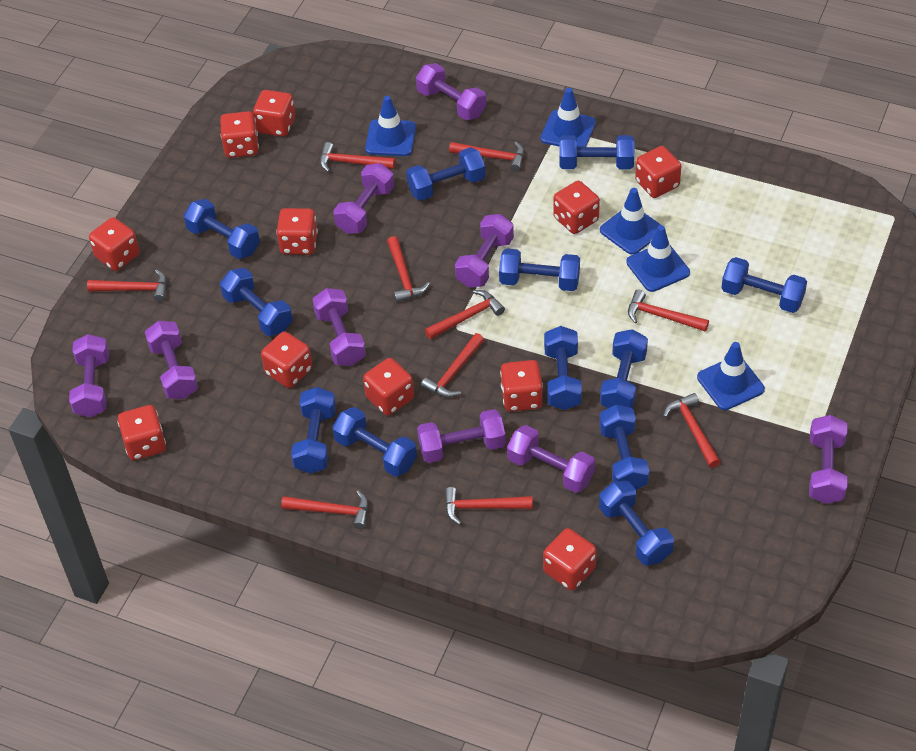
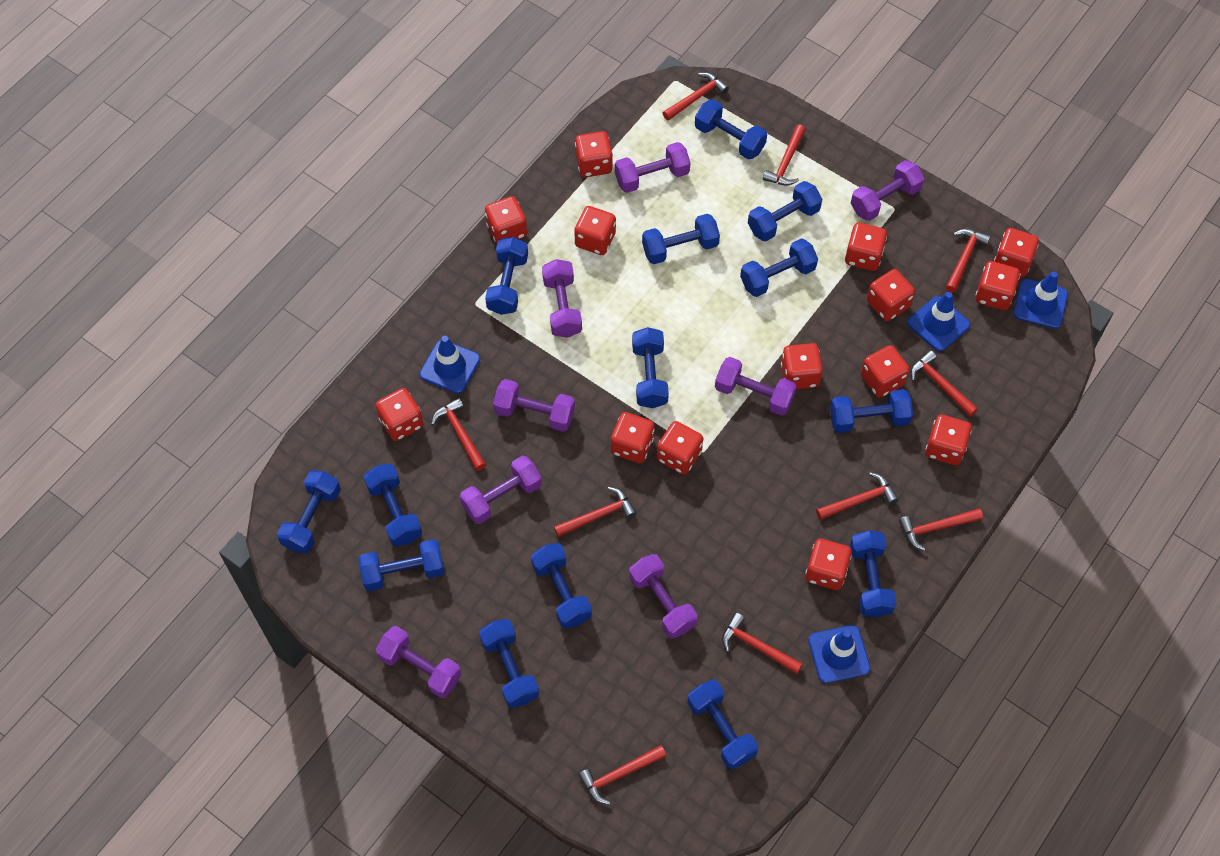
blue dumbbell: 12 -> 14
blue traffic cone: 5 -> 4
purple dumbbell: 9 -> 8
red dice: 11 -> 14

